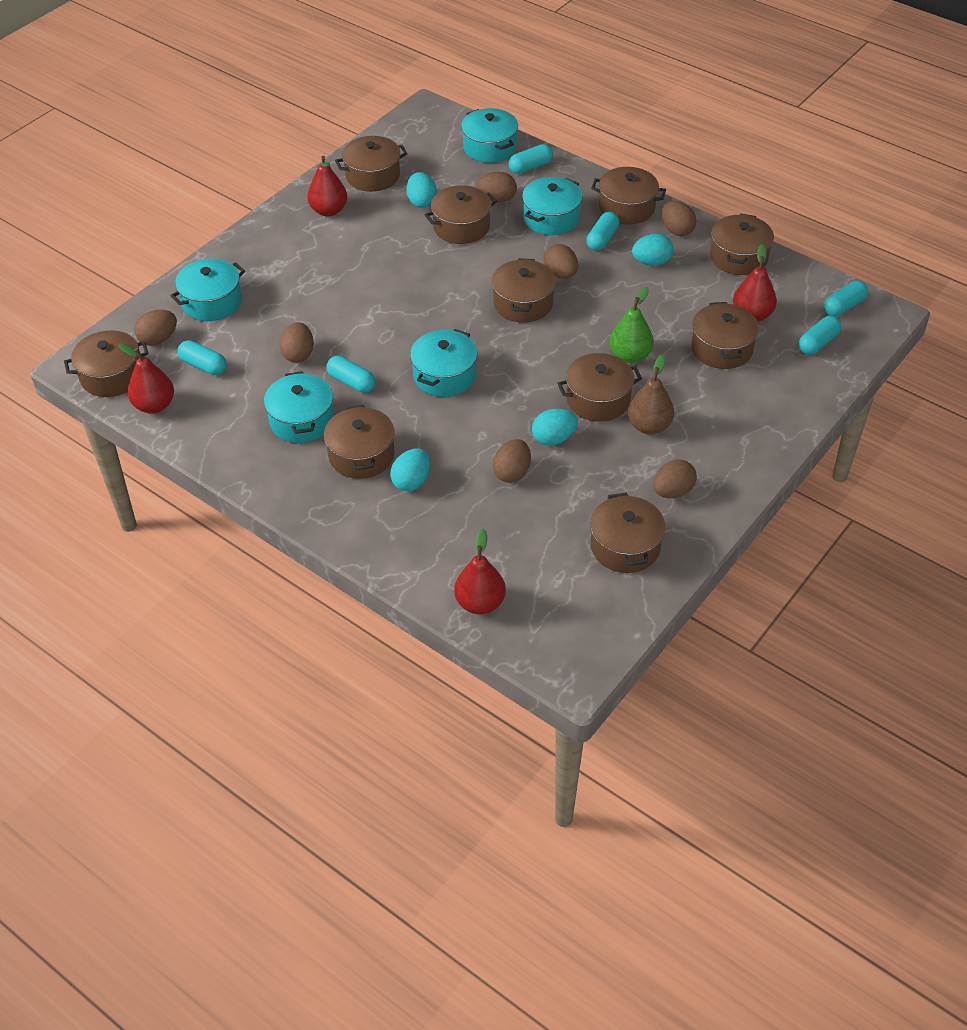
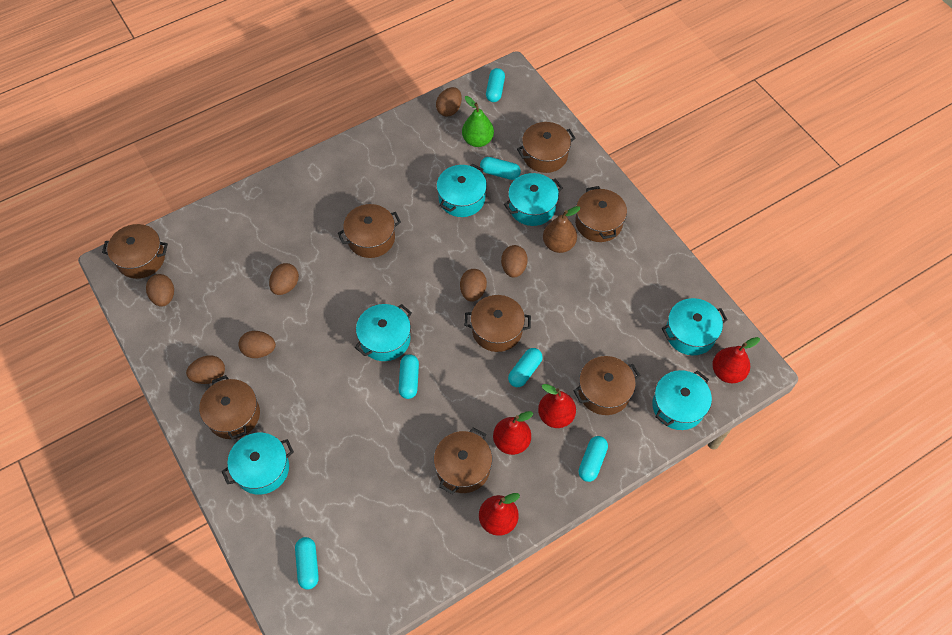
brown pot: 10 -> 8
turquoise egg: 4 -> 0
turquoise pot: 5 -> 6

